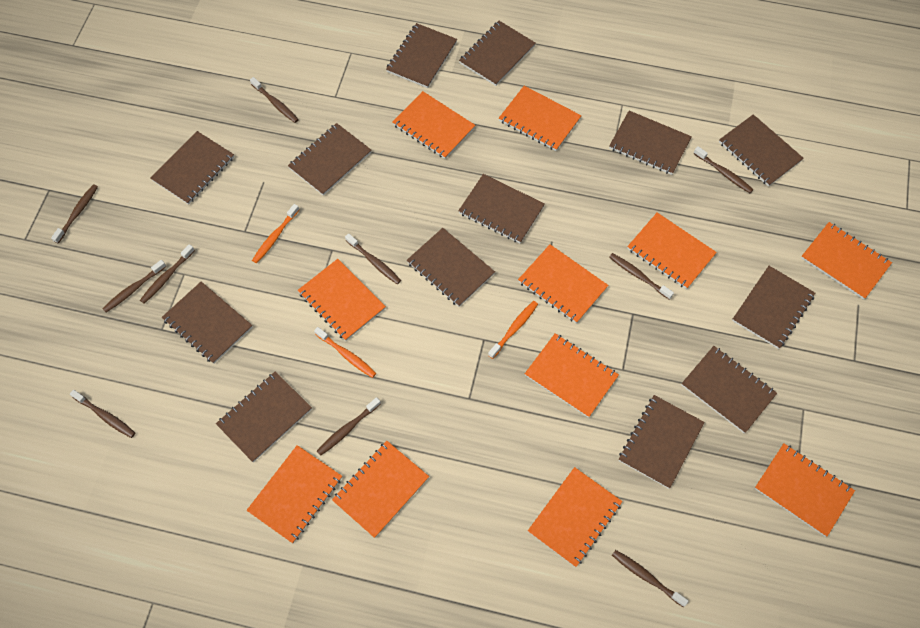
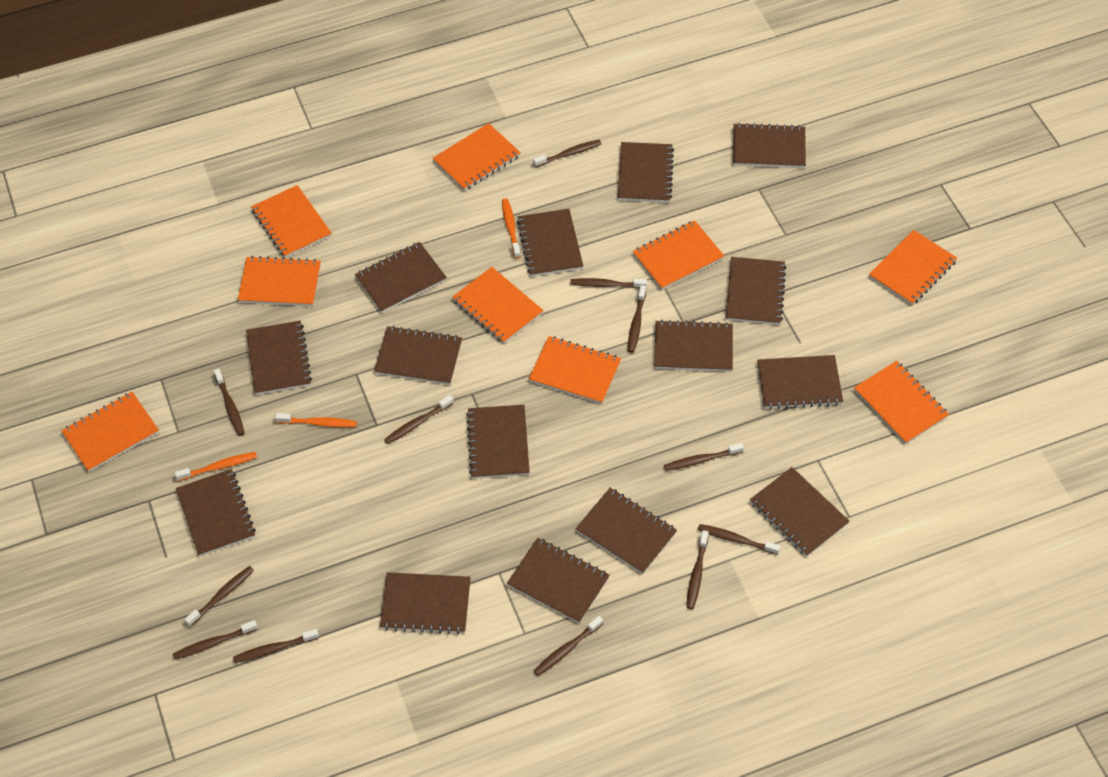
brown notebook: 13 -> 15
brown toothbrush: 10 -> 12
orange notebook: 11 -> 9

